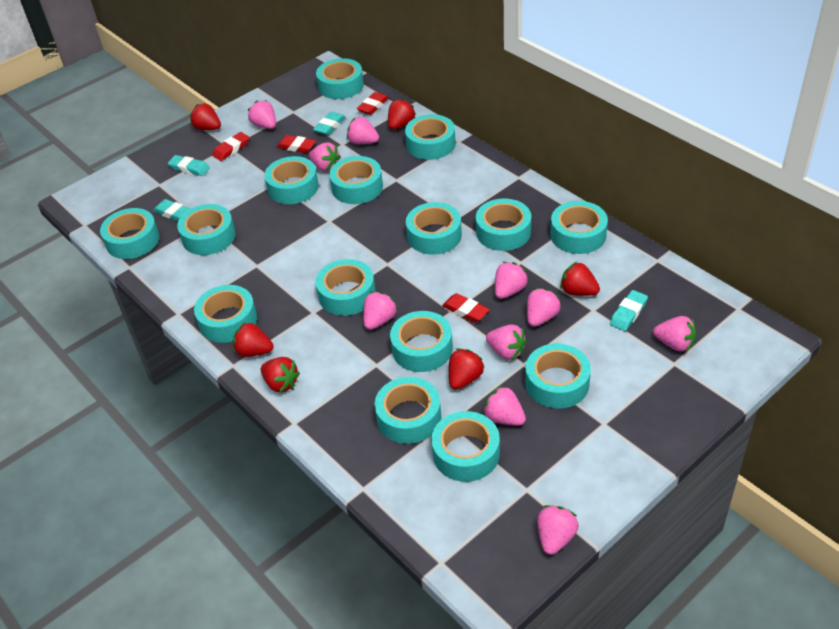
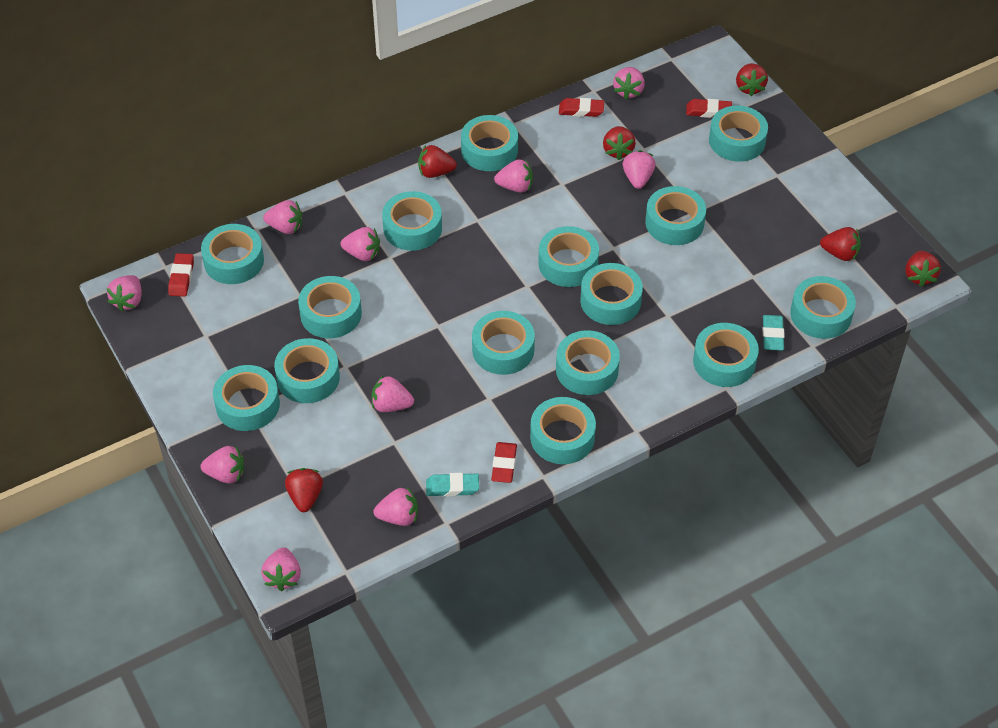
turquoise eraser: 4 -> 2

